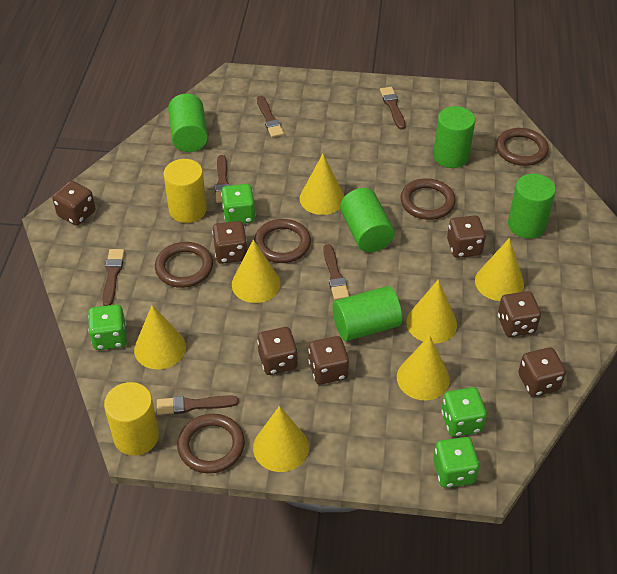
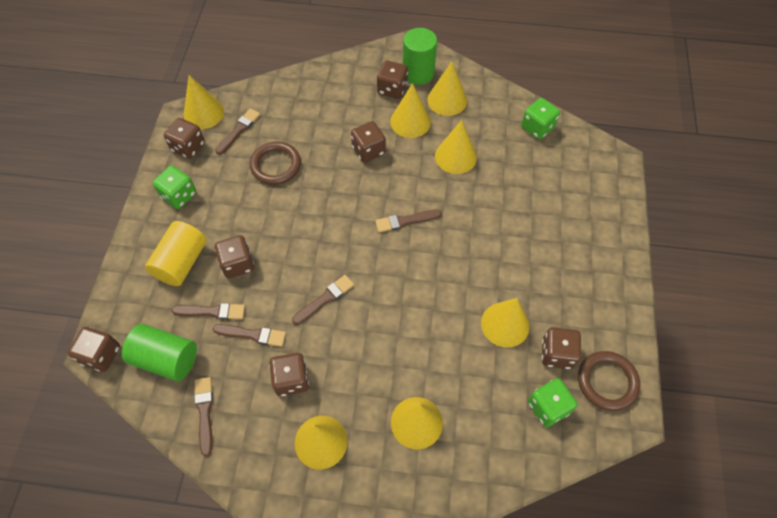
brown ring: 5 -> 2
green cylinder: 5 -> 2
green dice: 4 -> 3
yellow cylinder: 2 -> 1

